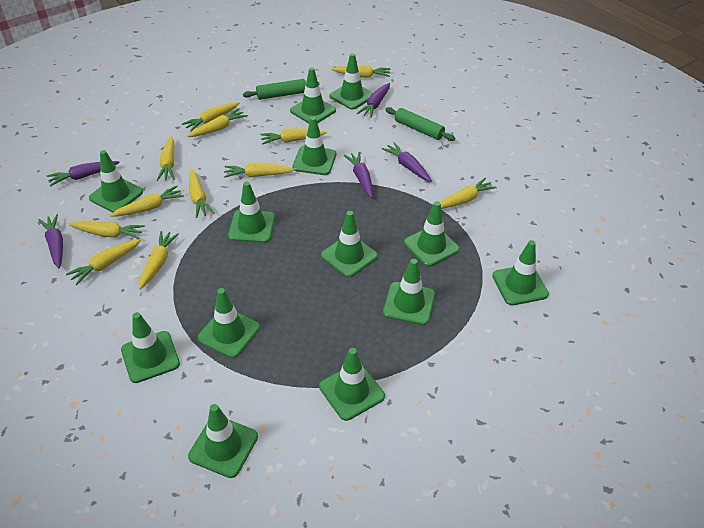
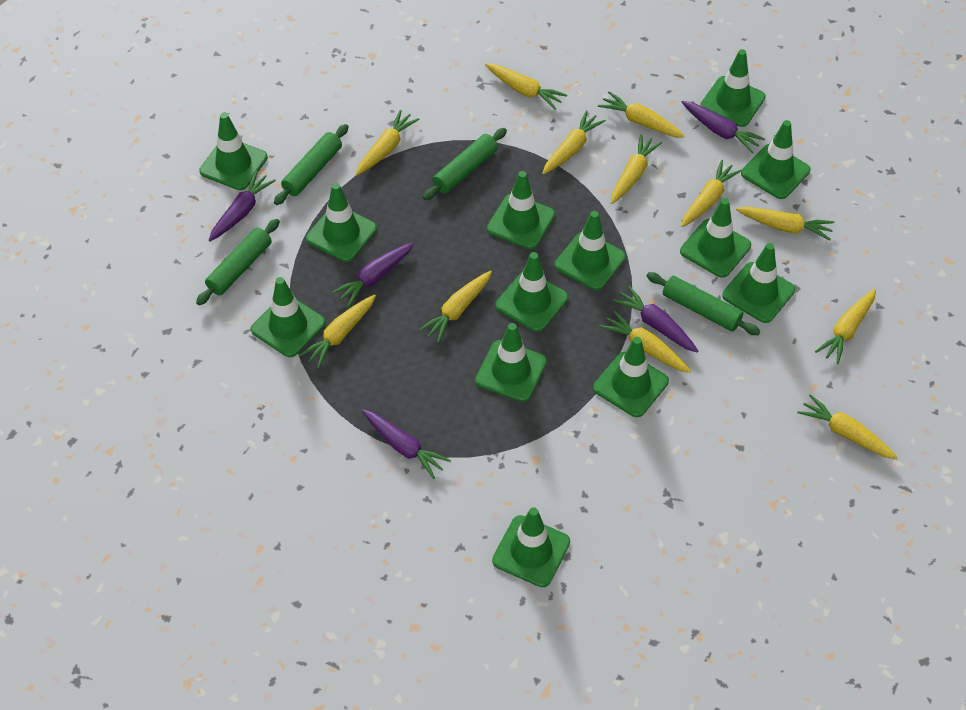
green rolling pin: 2 -> 4

